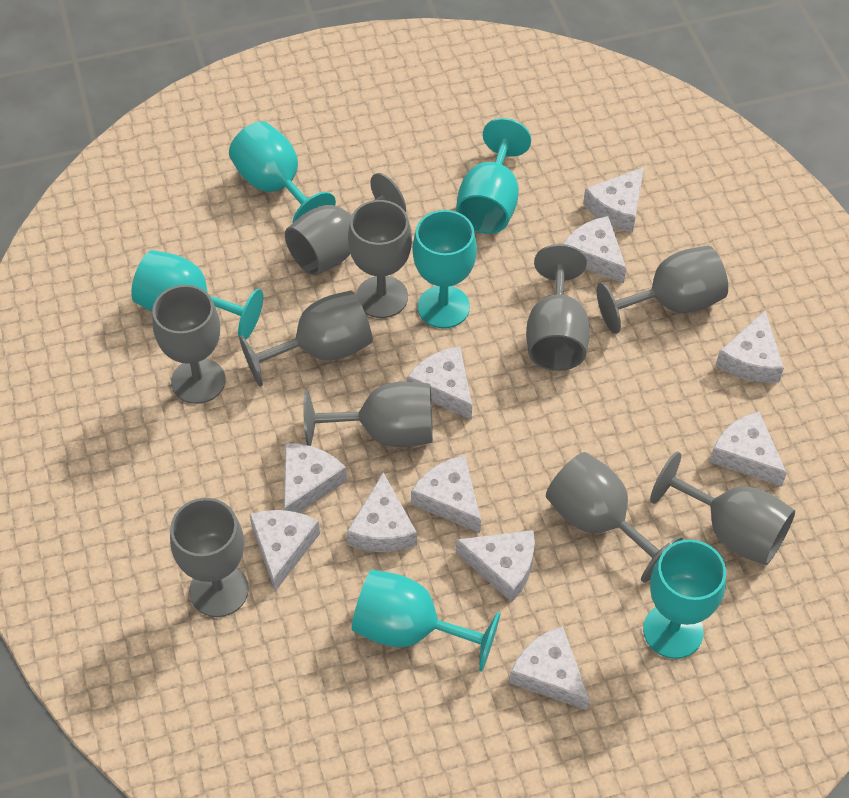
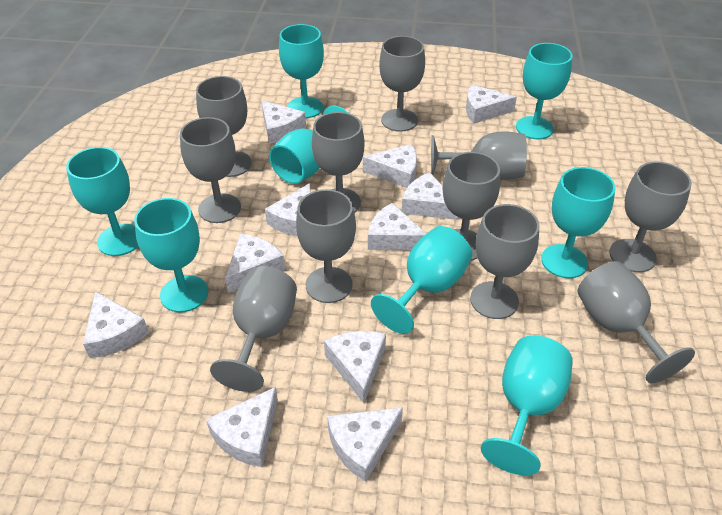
grey goblet: 10 -> 11
turquoise goblet: 6 -> 8

